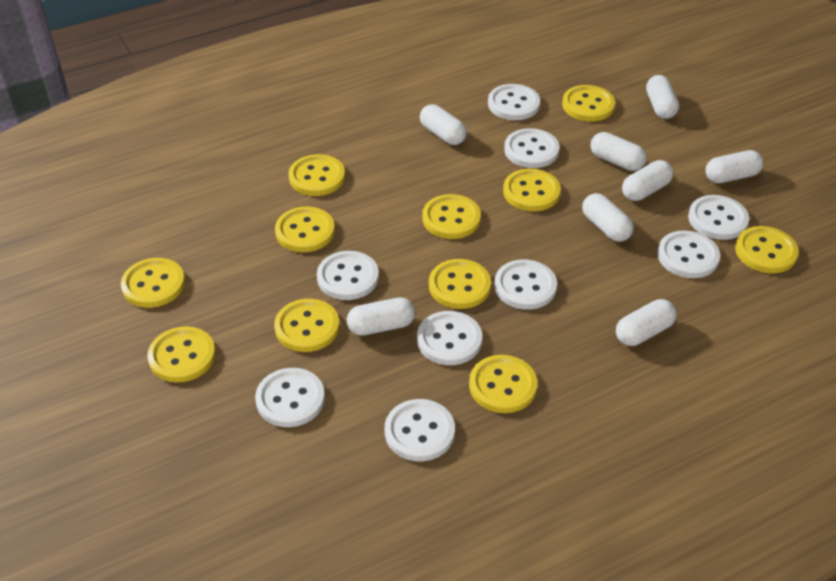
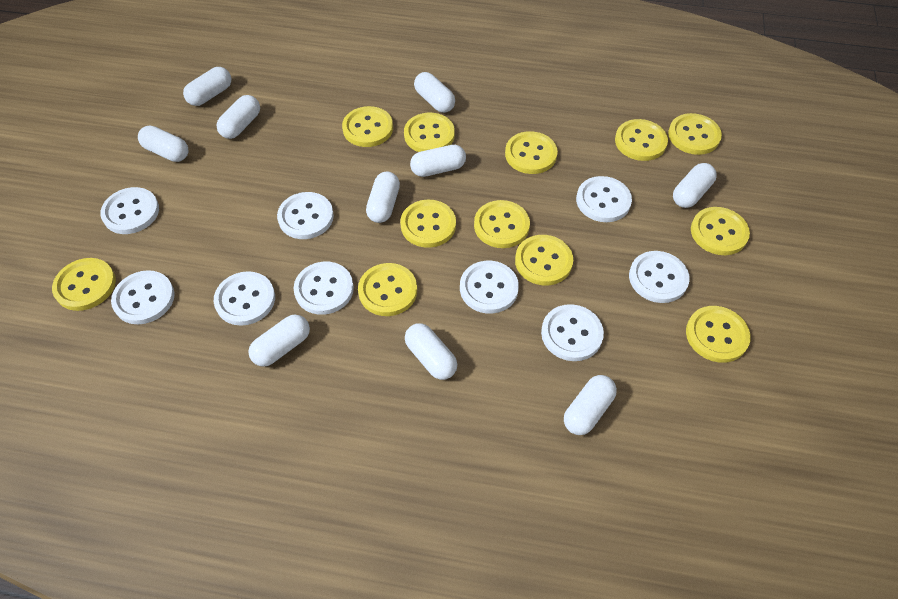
white capsule: 8 -> 10
yellow button: 11 -> 12

